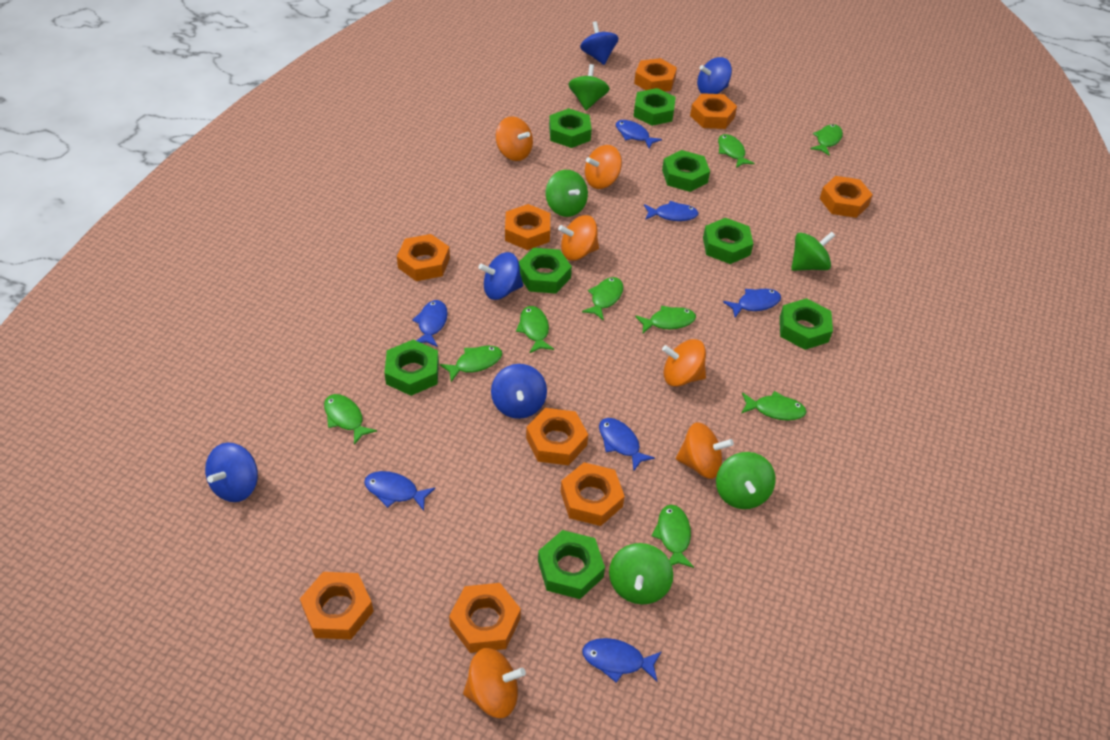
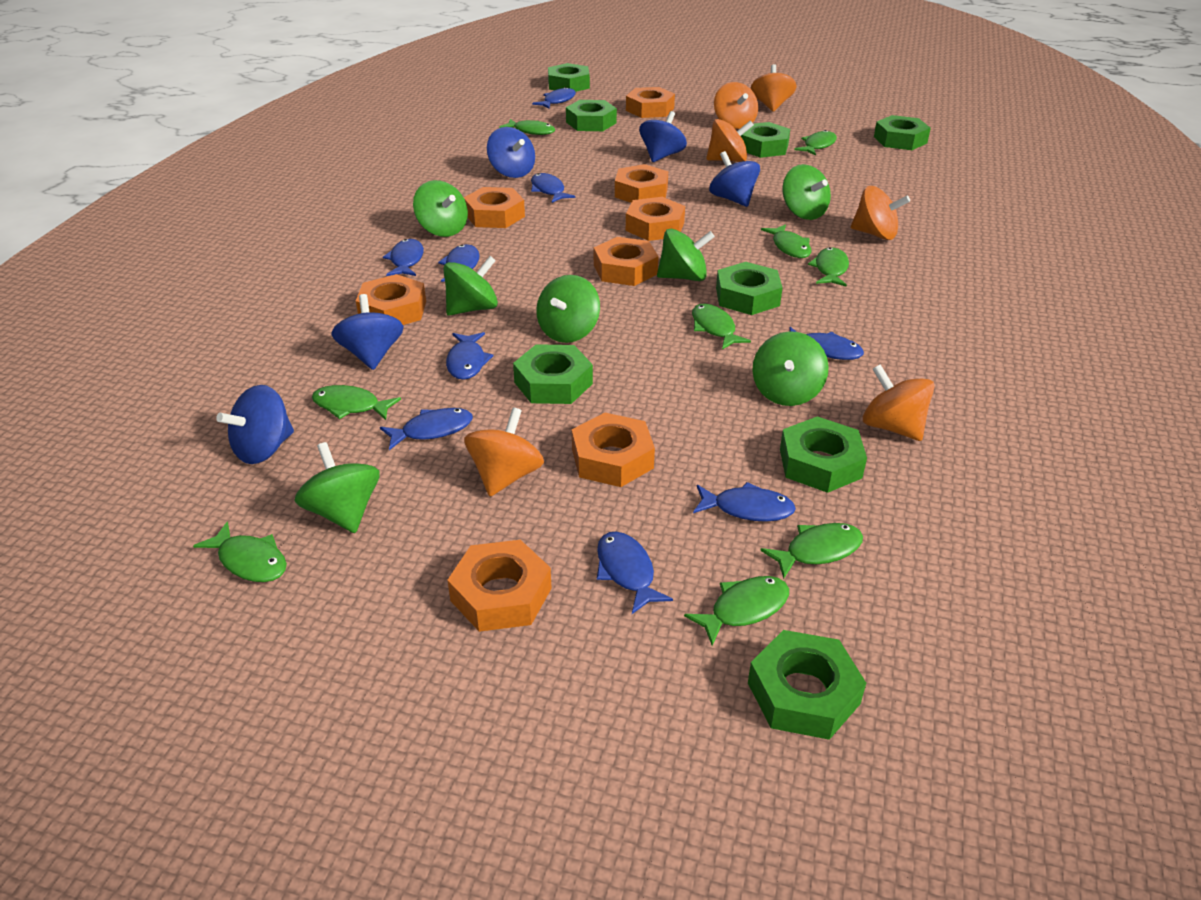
blue fish: 7 -> 9
green spinning top: 5 -> 7
orange nut: 9 -> 8

